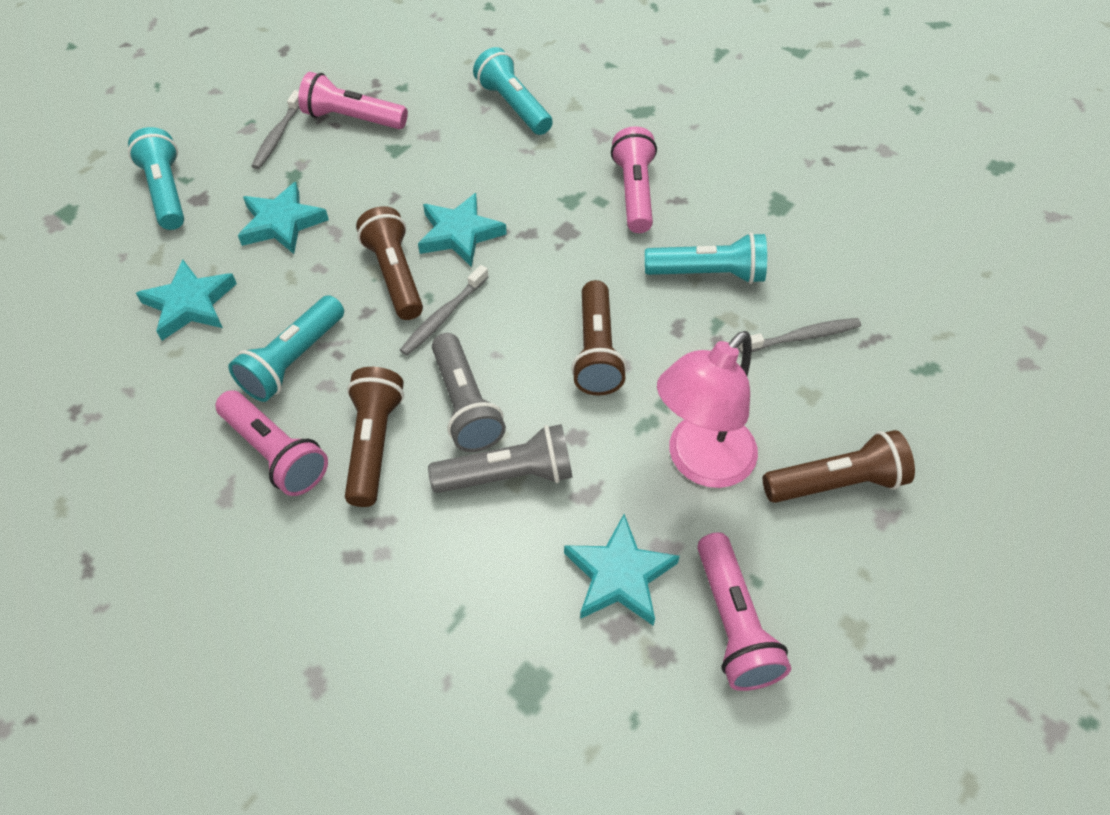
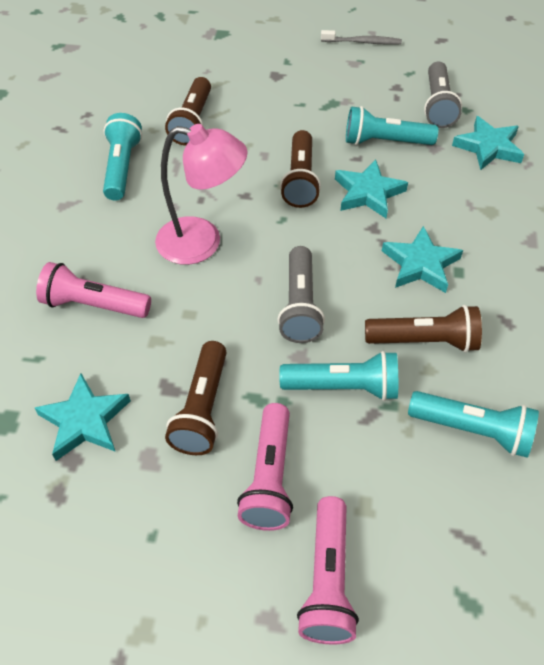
grey toothbrush: 3 -> 1
pink flashlight: 4 -> 3

